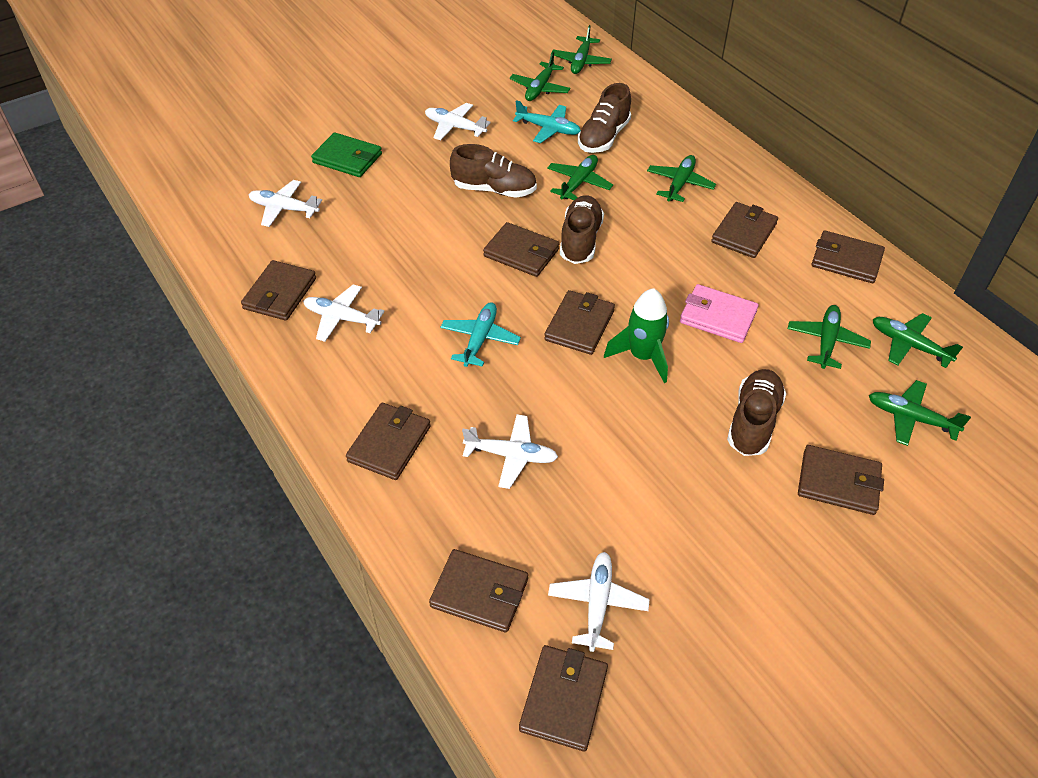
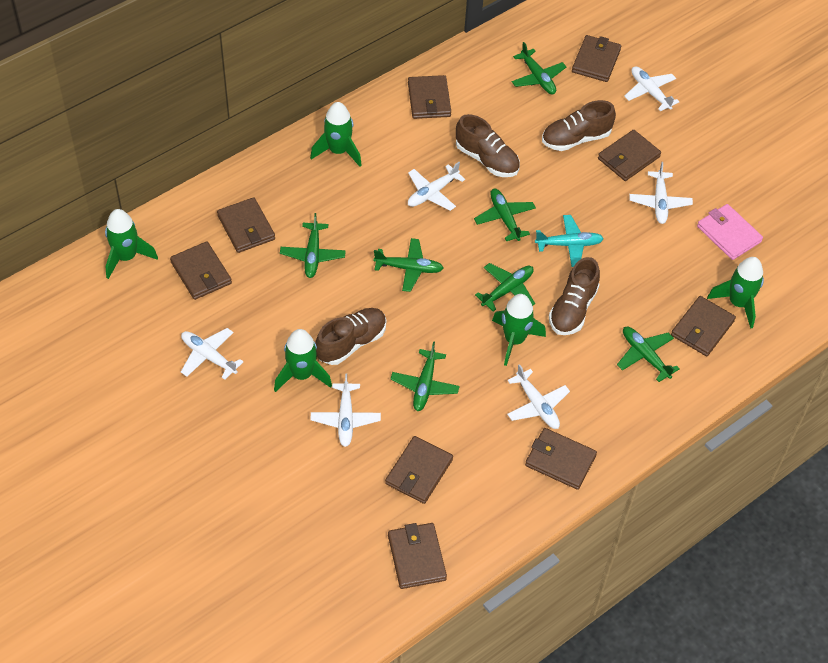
green rocket: 1 -> 5
green wallet: 1 -> 0
turquoise plane: 2 -> 1
white plane: 5 -> 6

